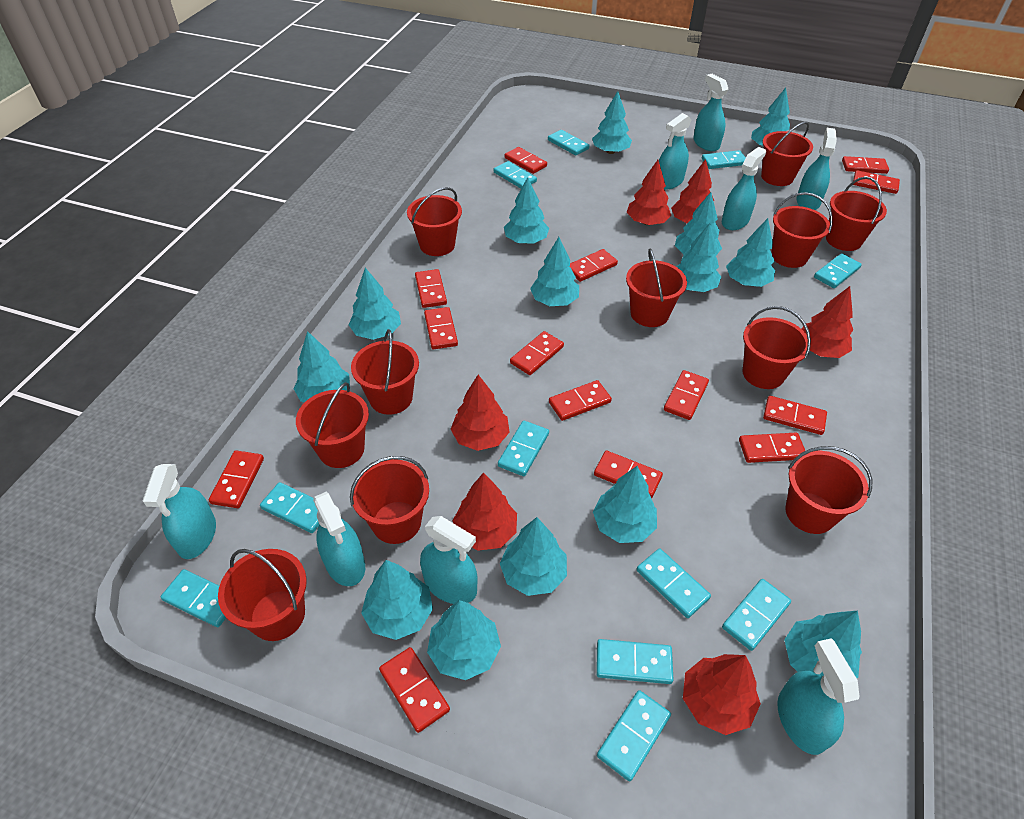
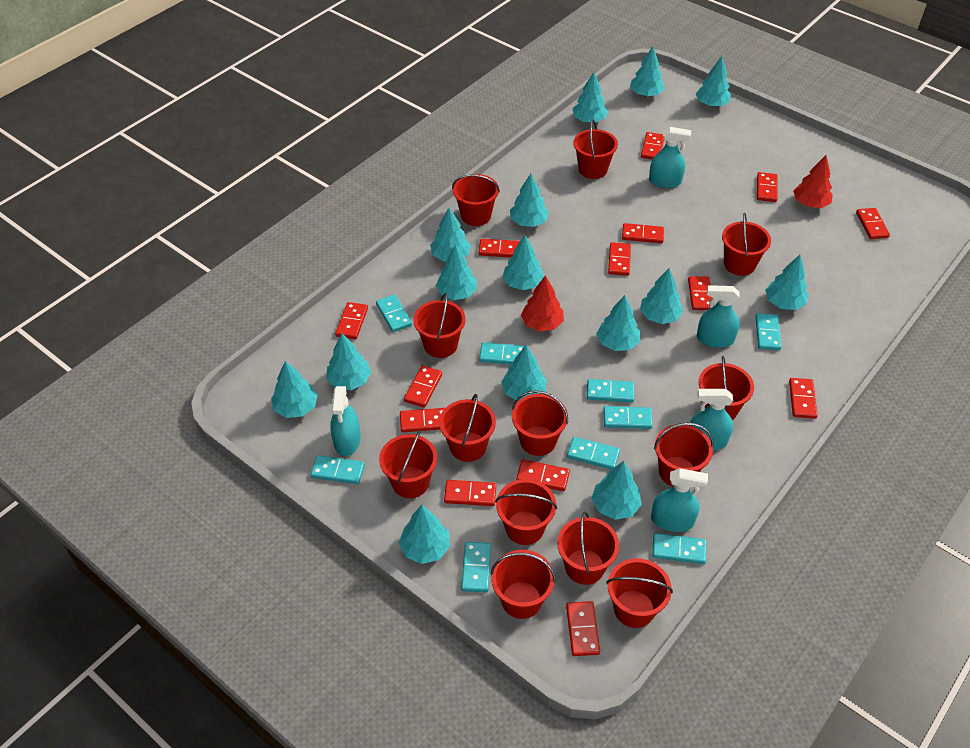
red bucket: 11 -> 13
red tree: 6 -> 2
turquoise domino: 11 -> 9
turquoise spray bottle: 8 -> 5
turquoise tree: 14 -> 15

